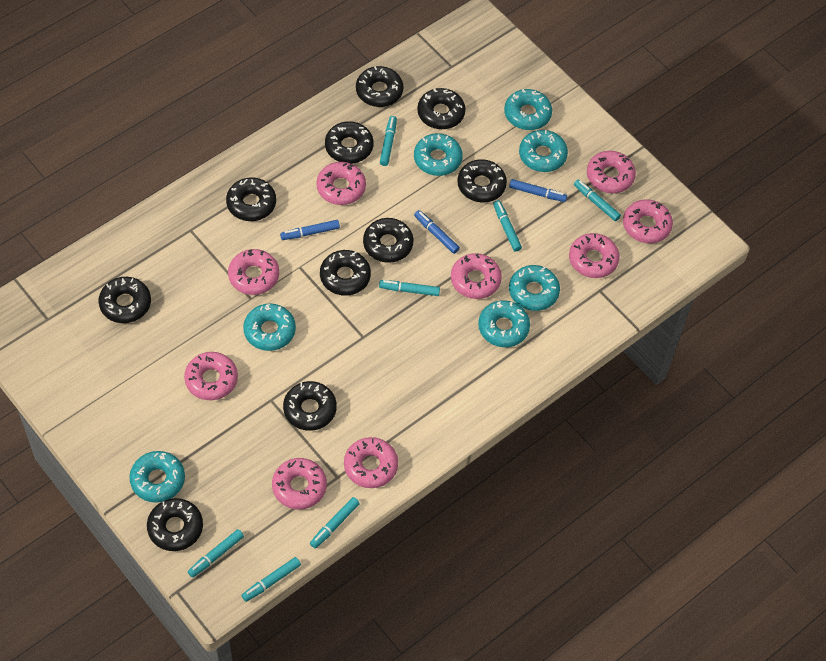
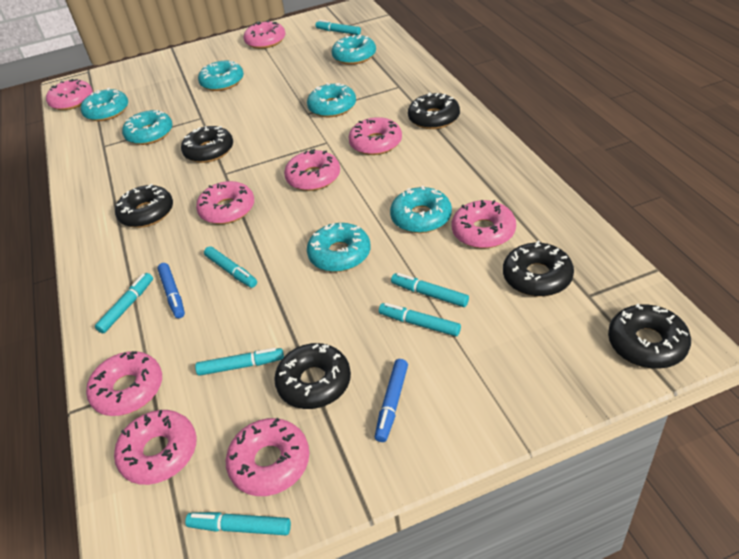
black donut: 10 -> 6
blue marker: 3 -> 2

